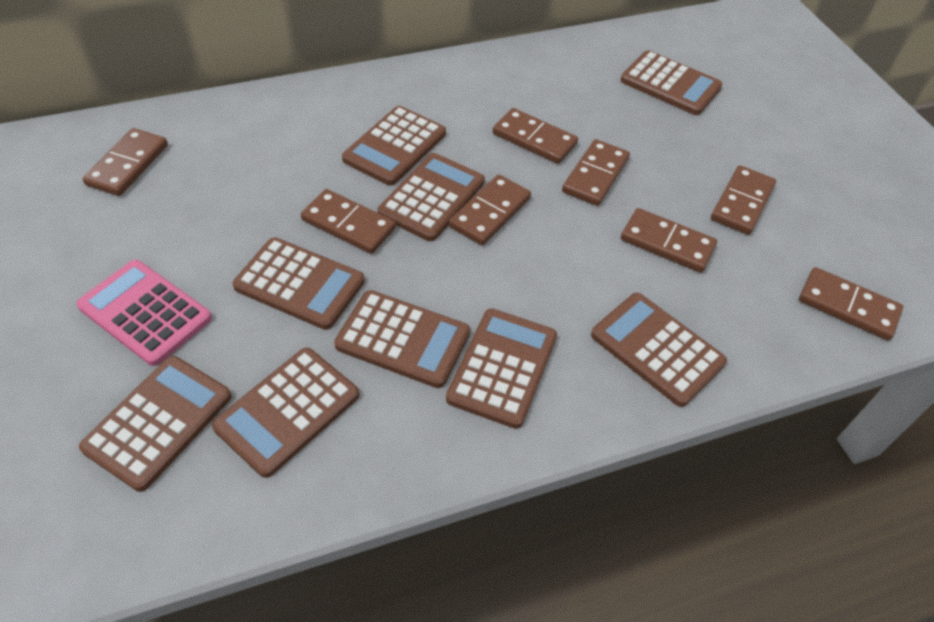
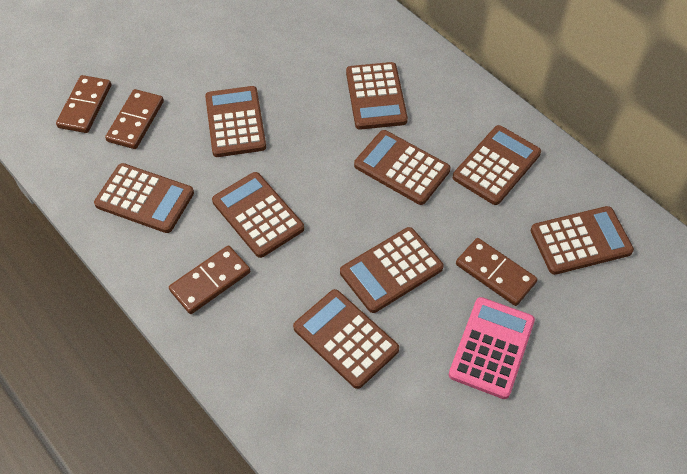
brown domino: 8 -> 4

